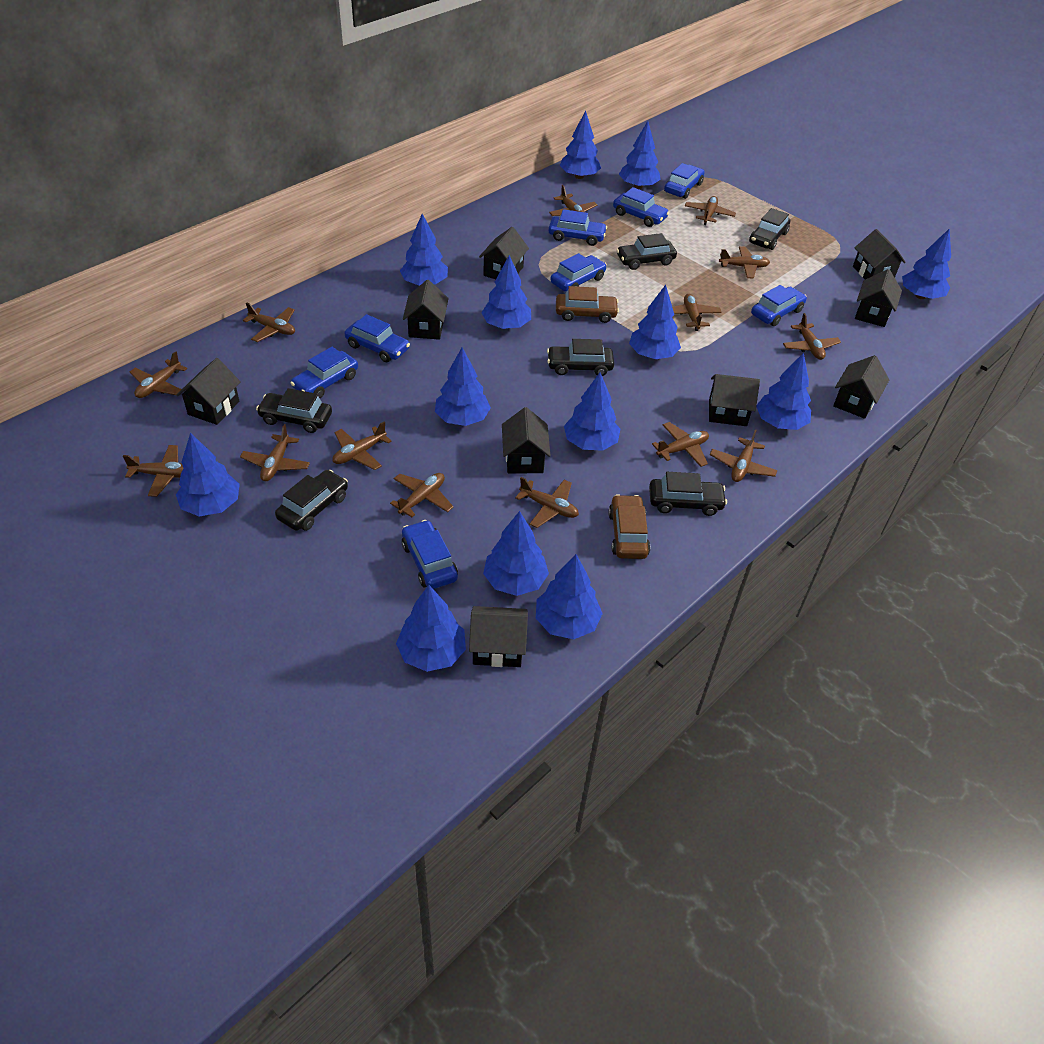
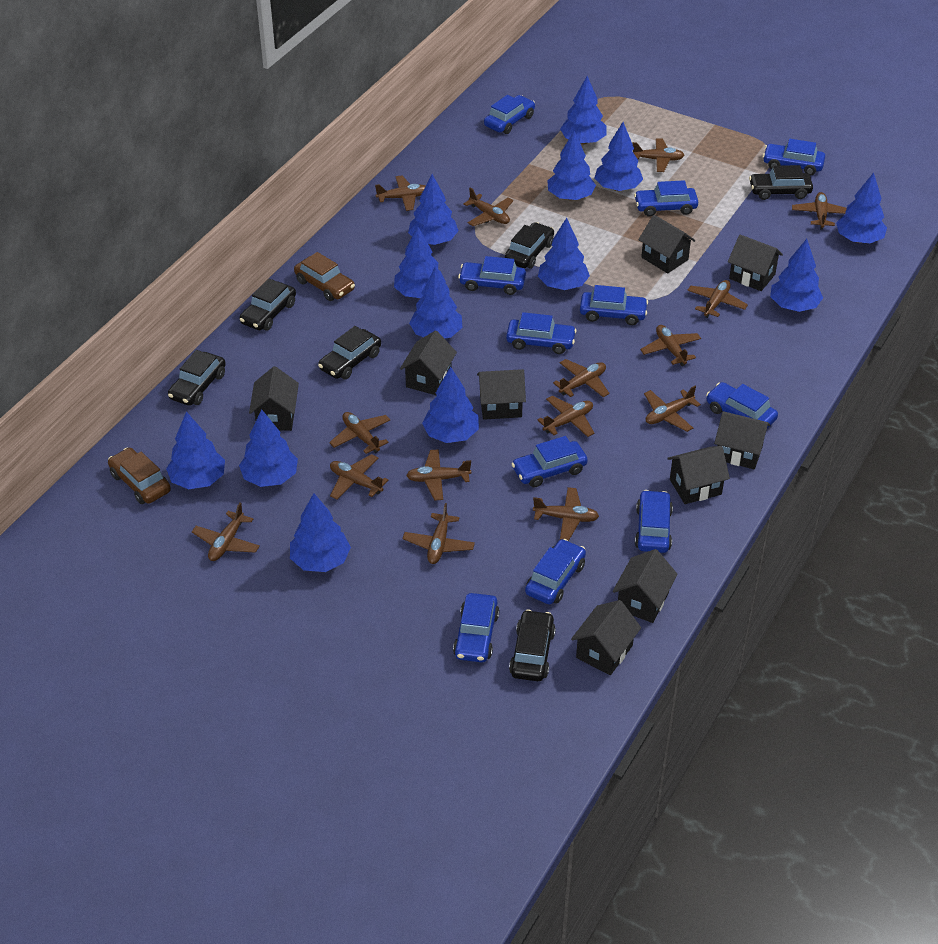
blue car: 8 -> 11
brown plane: 14 -> 15

